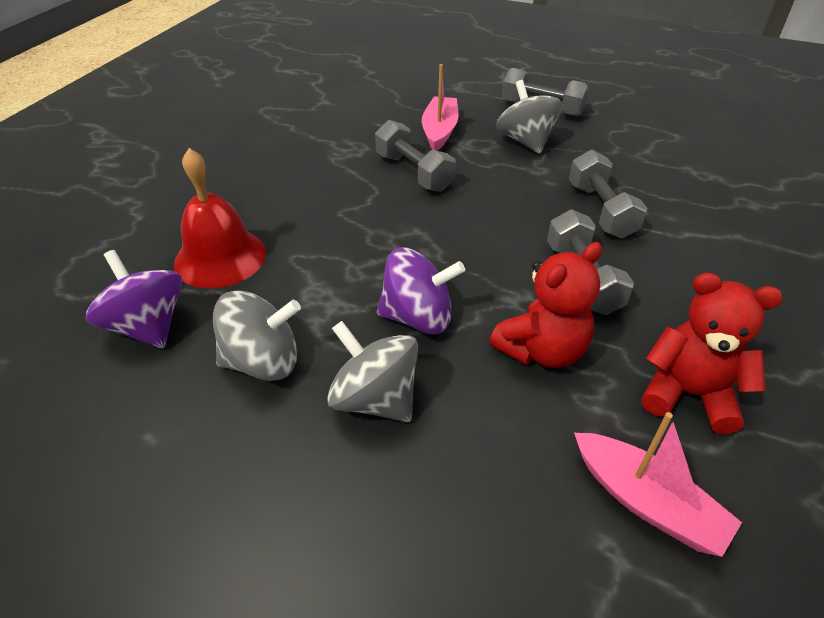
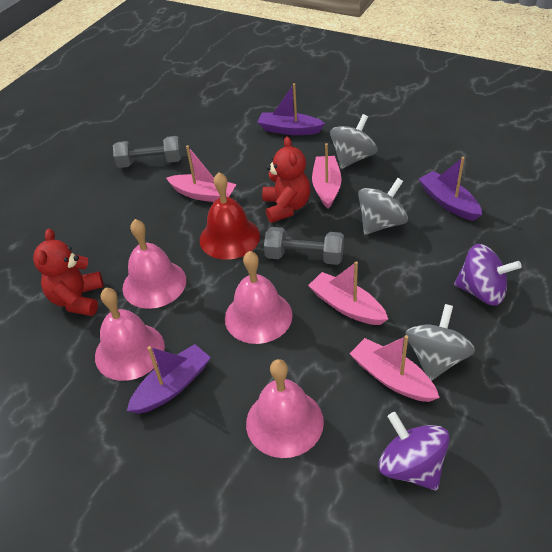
grey dumbbell: 4 -> 2
pink bell: 0 -> 4
pink boat: 2 -> 4
purple boat: 0 -> 3

